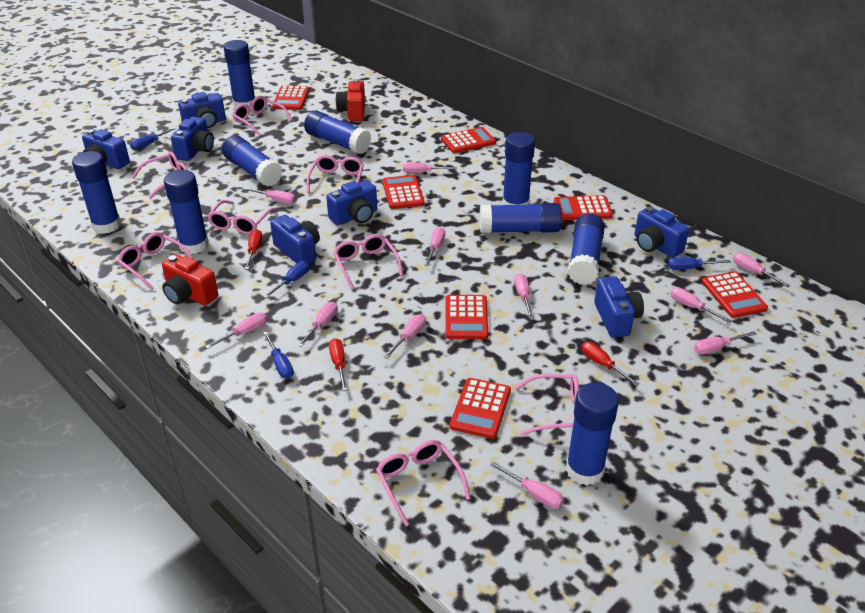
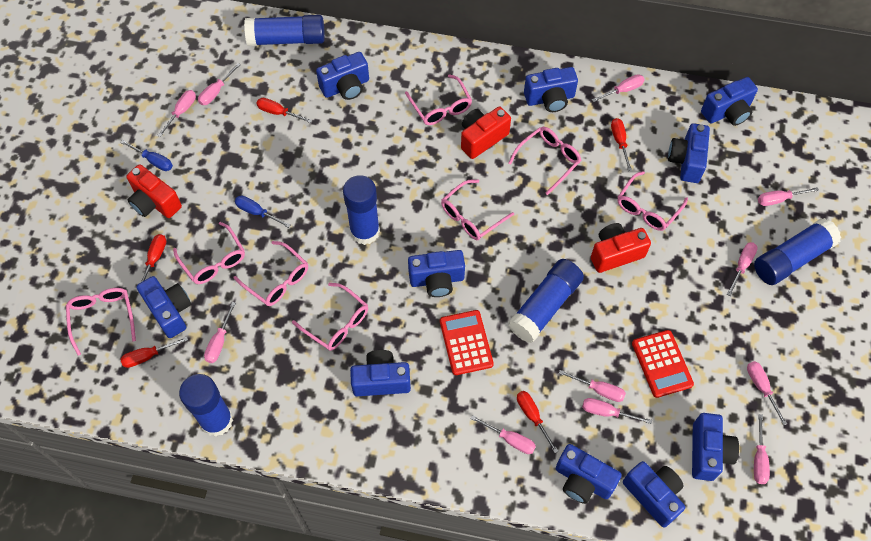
blue camera: 7 -> 10
blue glue stick: 9 -> 5
blue screwdriver: 4 -> 2
red calculator: 7 -> 2
red camera: 2 -> 3
red screwdriver: 3 -> 5

